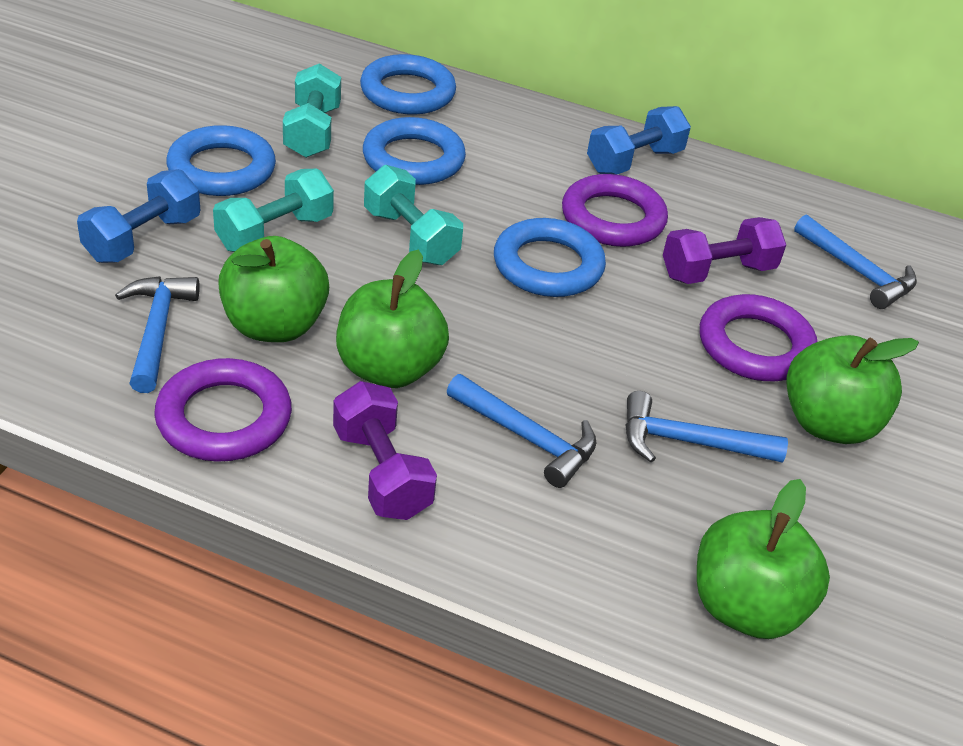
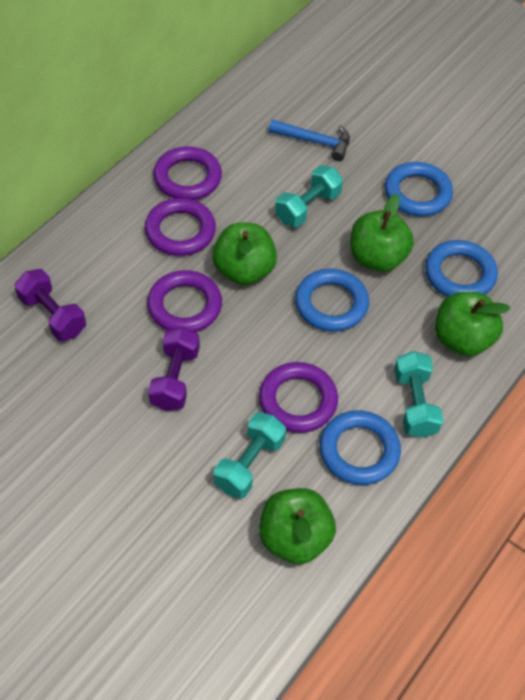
blue dumbbell: 2 -> 0
blue hammer: 4 -> 1
purple ring: 3 -> 4

